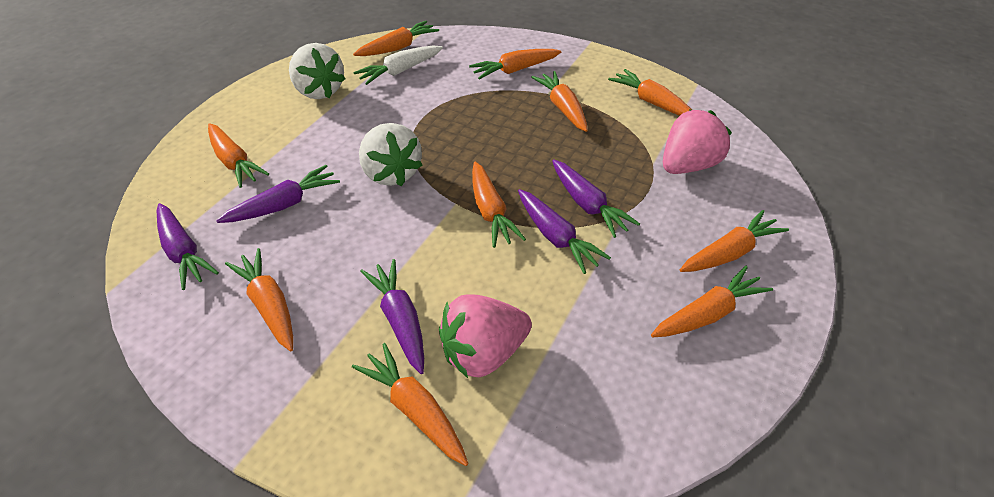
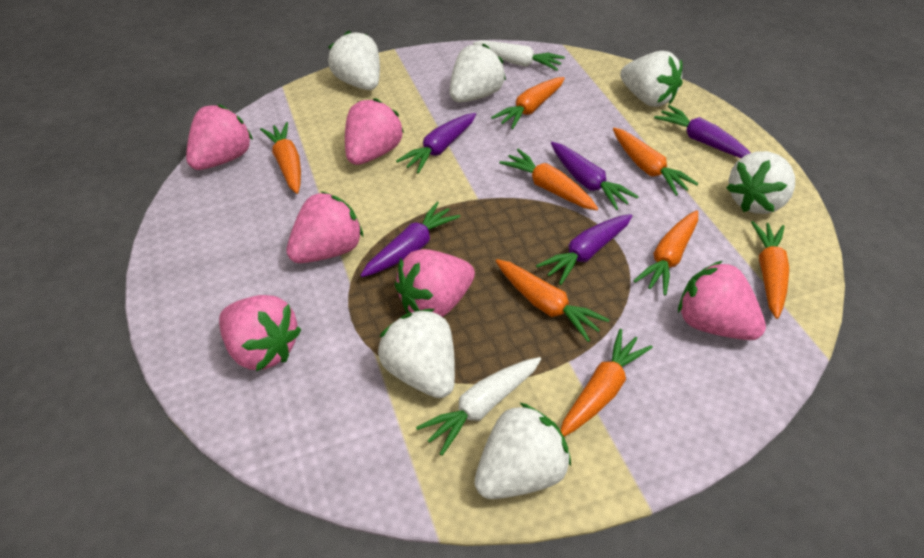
orange carrot: 10 -> 8
pink strawberry: 2 -> 6
white carrot: 1 -> 2
white strawberry: 2 -> 6

